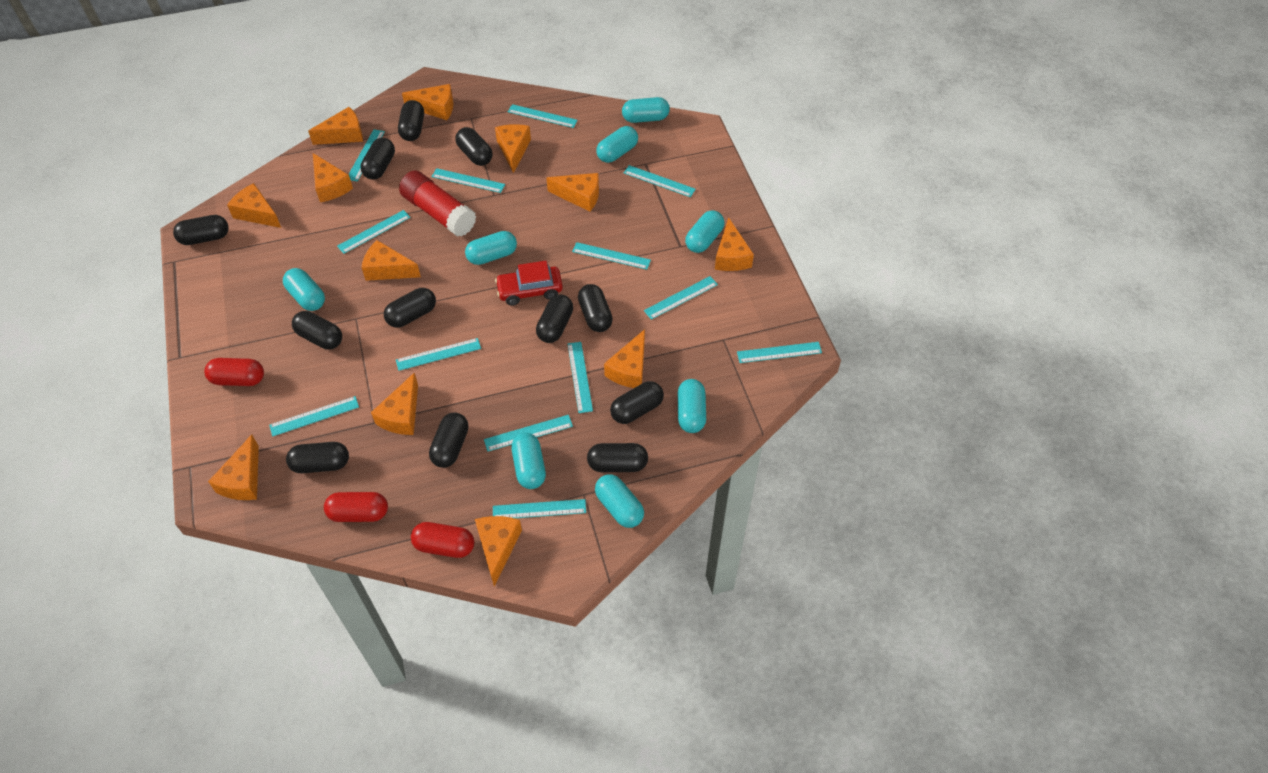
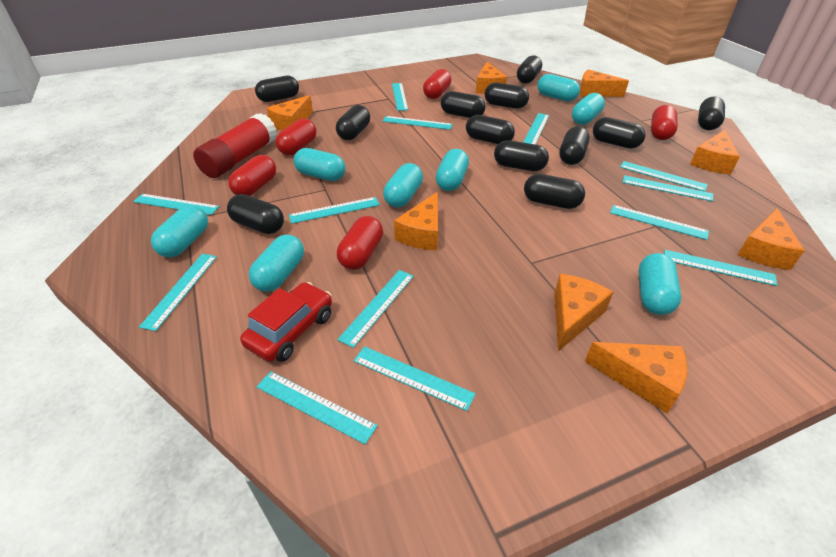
orange cheese: 12 -> 8
red capsule: 3 -> 5

